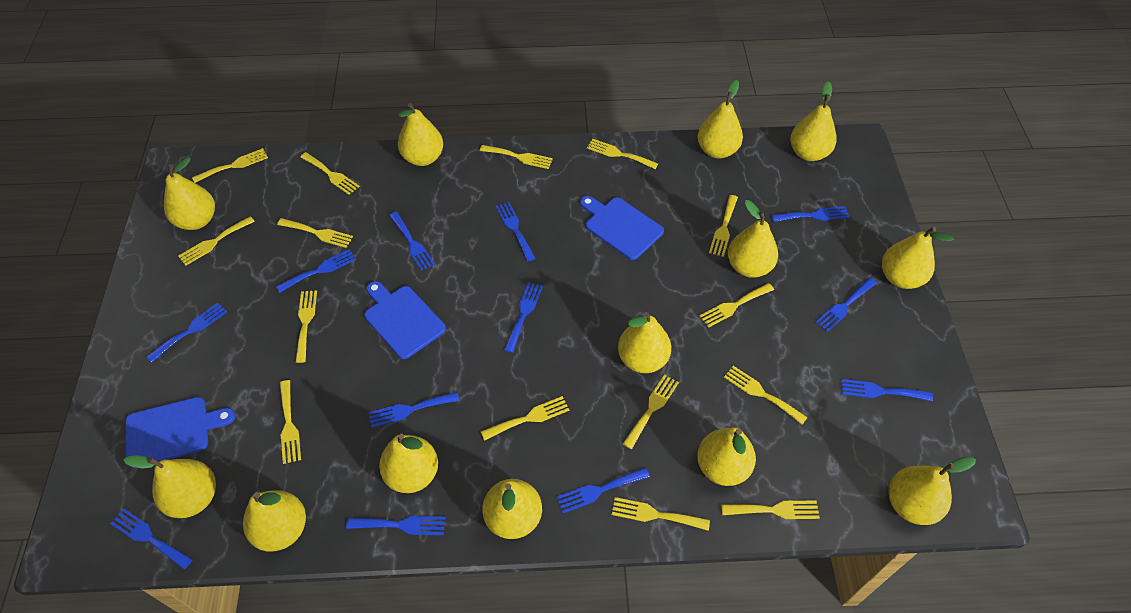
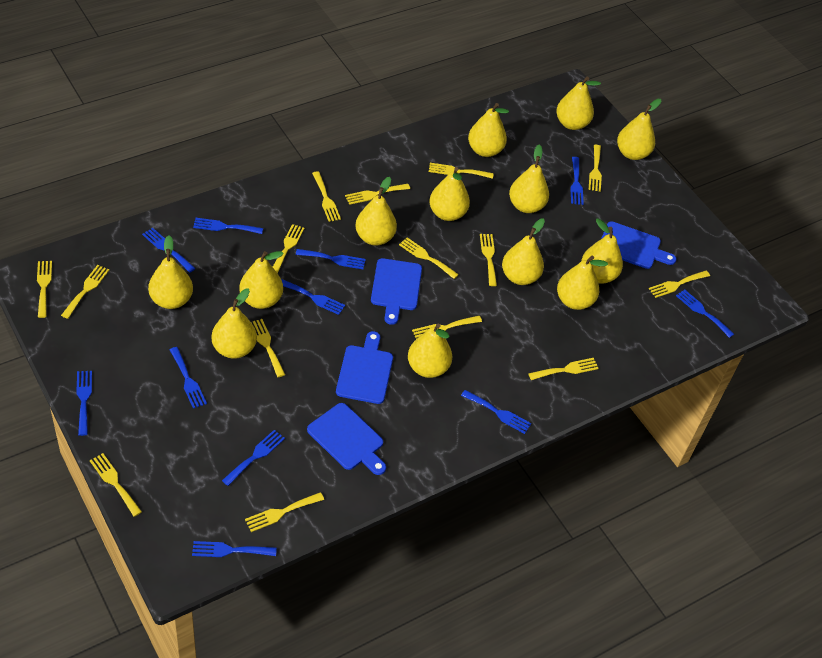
blue cutting board: 3 -> 4
blue fork: 12 -> 11

